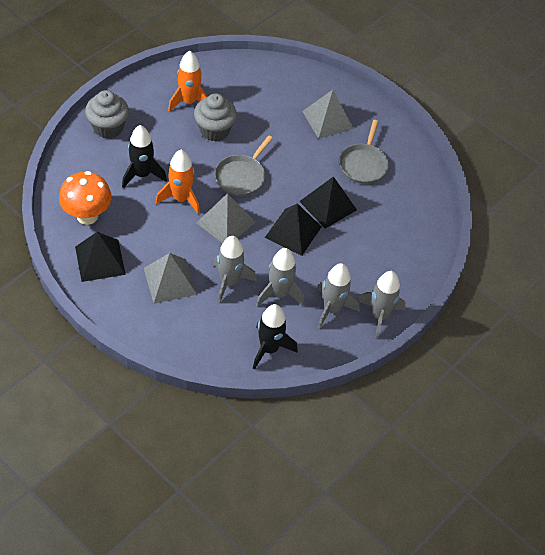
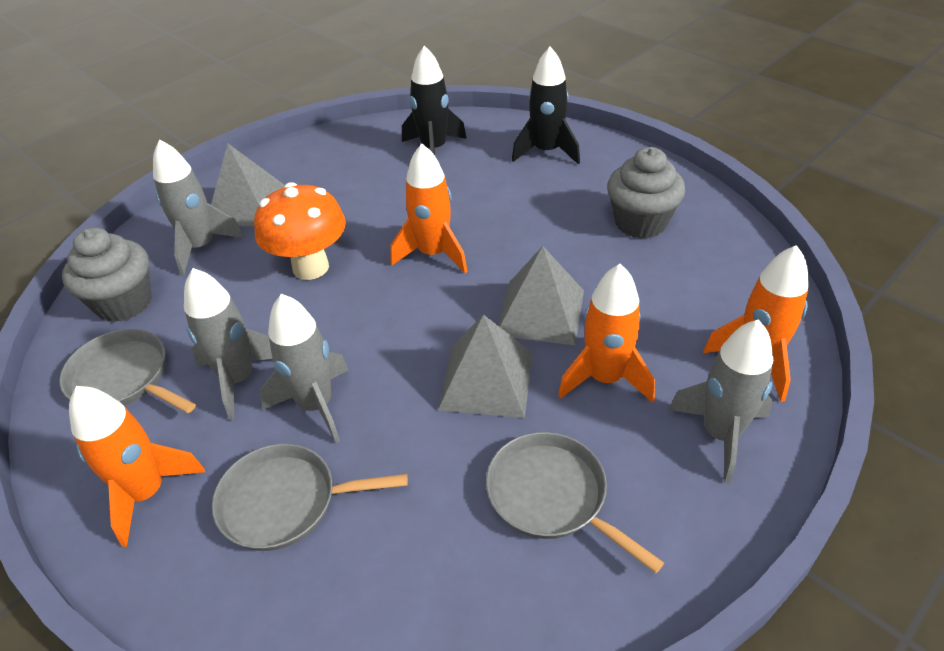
black pyramid: 3 -> 0
grey pan: 2 -> 3
orange rocket: 2 -> 4

